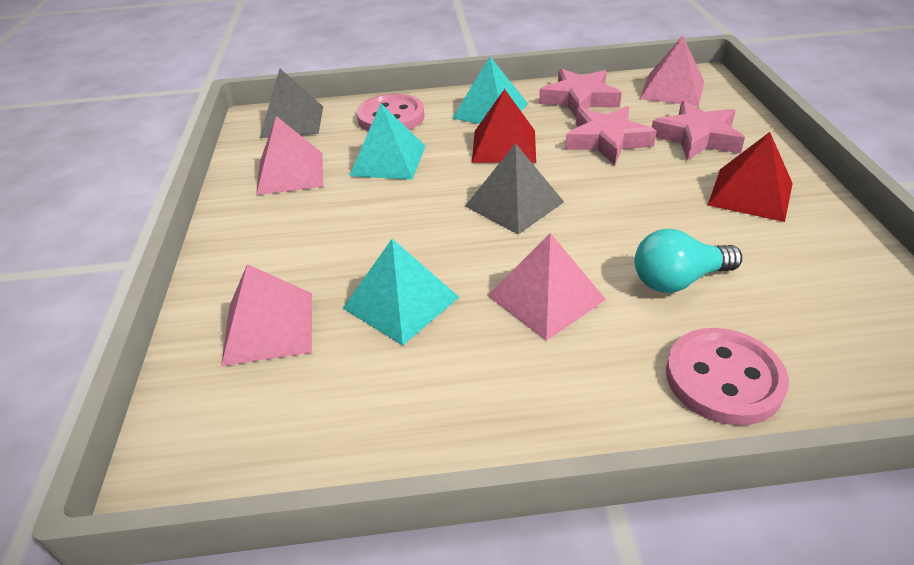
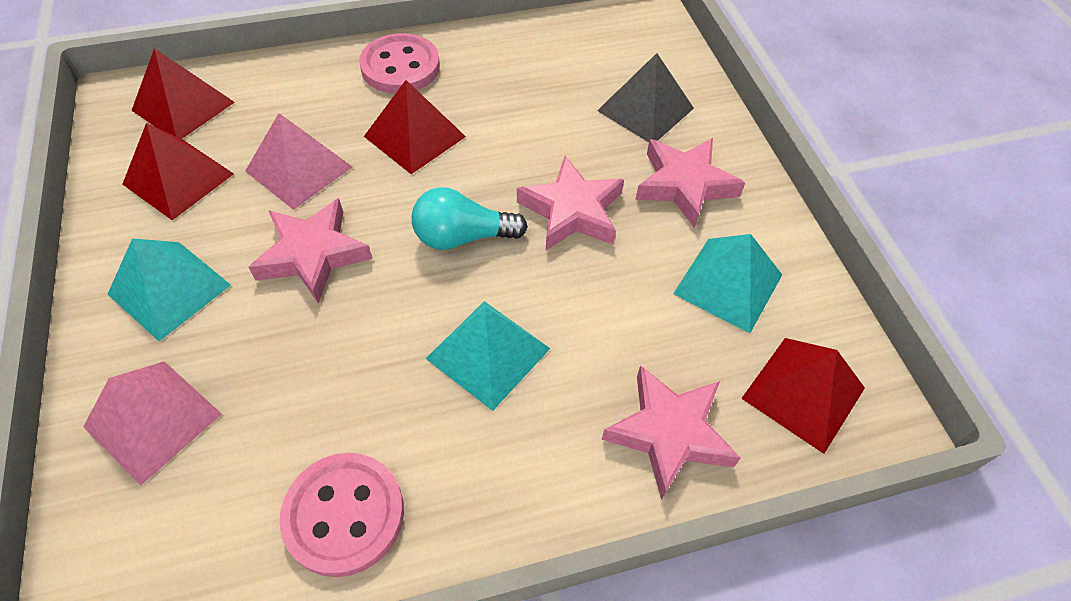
grey pyramid: 2 -> 1
pink pyramid: 4 -> 2
pink star: 3 -> 4
red pyramid: 2 -> 4

